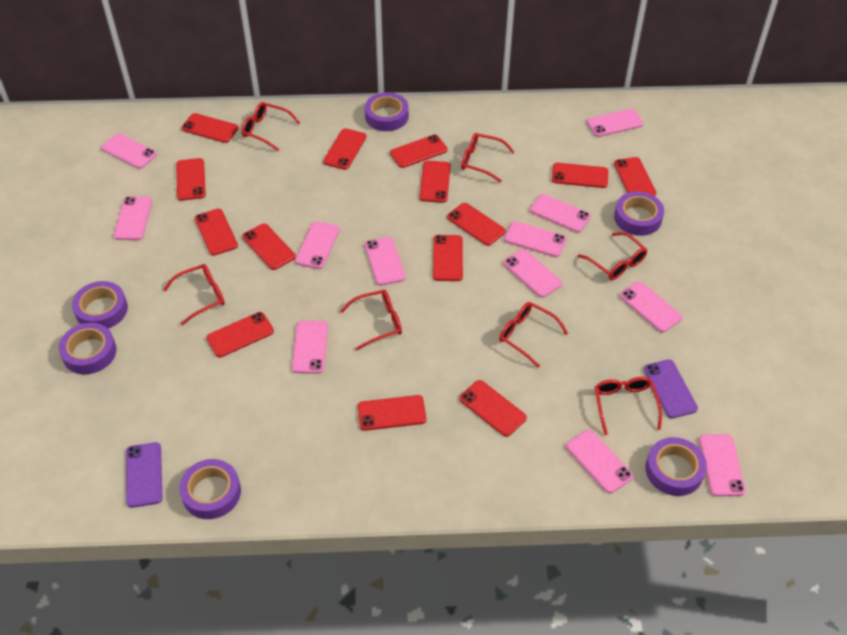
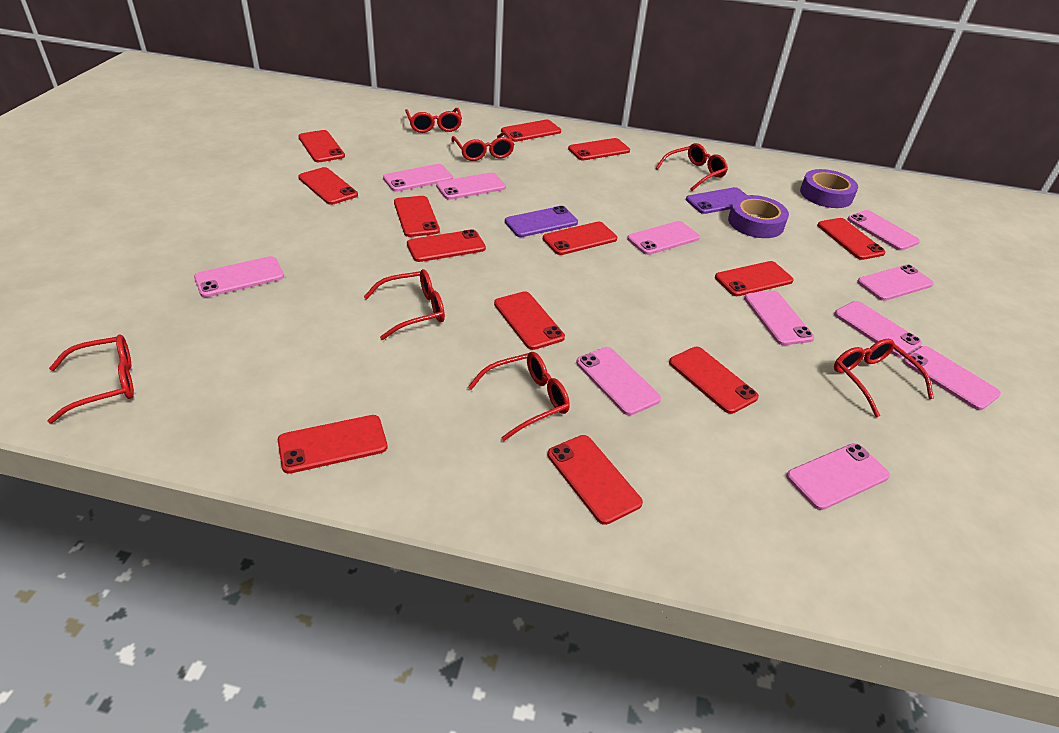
pink phone: 12 -> 11
purple tape: 6 -> 2
red phone: 14 -> 13

